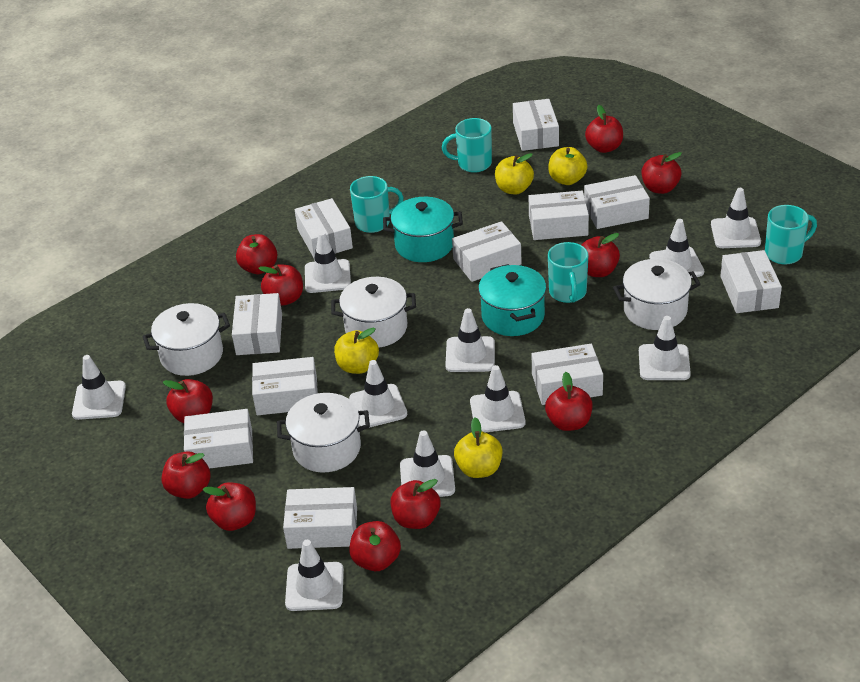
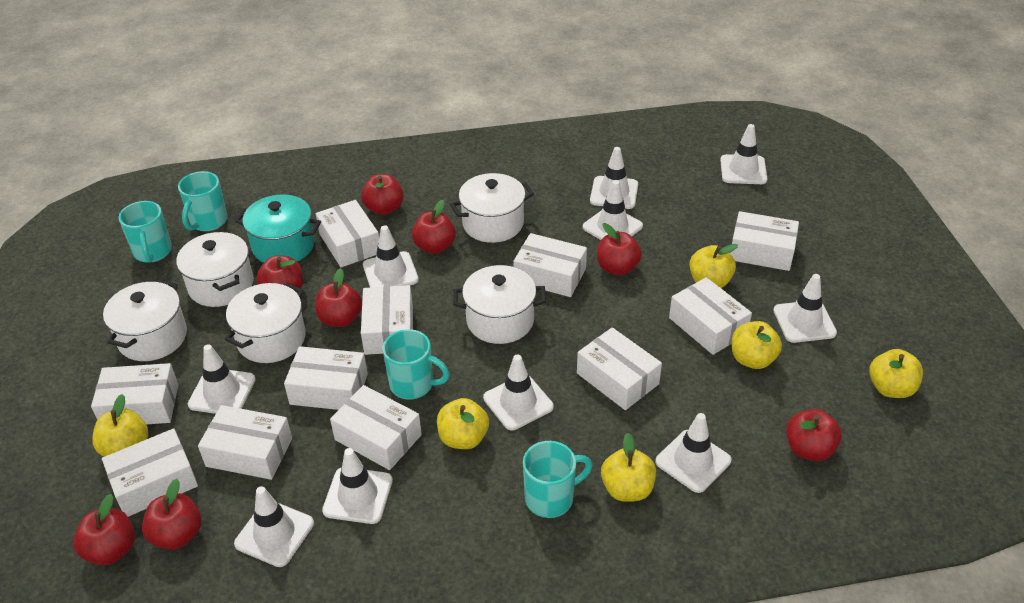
red apple: 11 -> 8
turquoise pot: 2 -> 1
white pot: 4 -> 5
yellow apple: 4 -> 6

